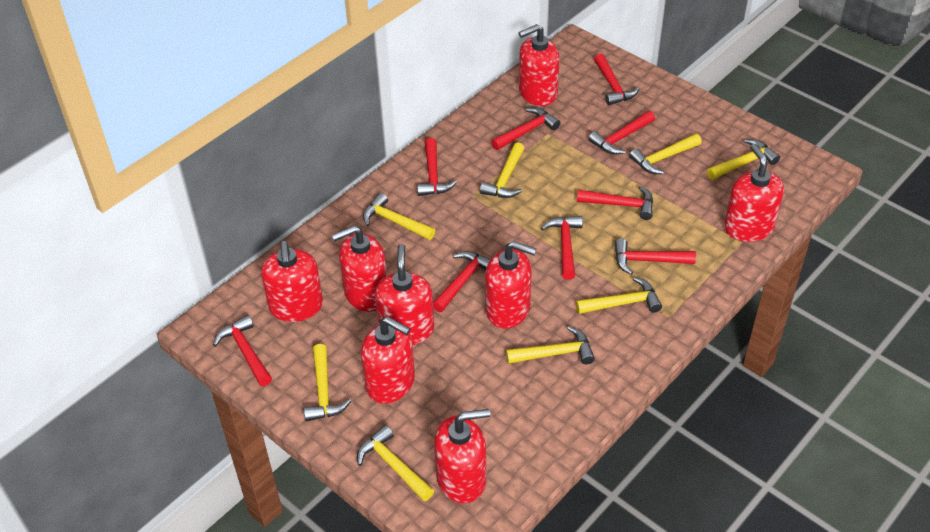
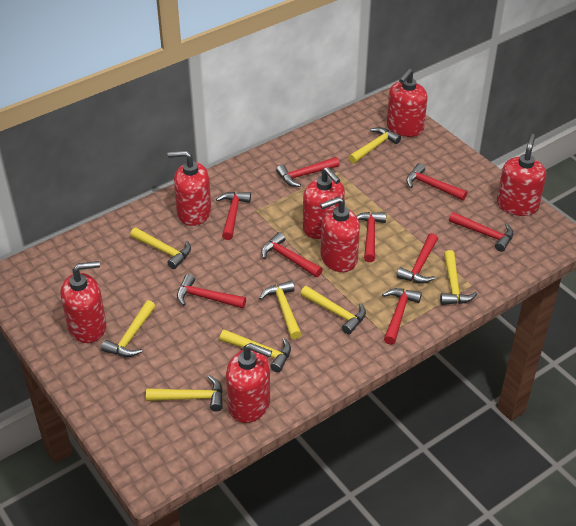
red soap dispenser: 8 -> 7

